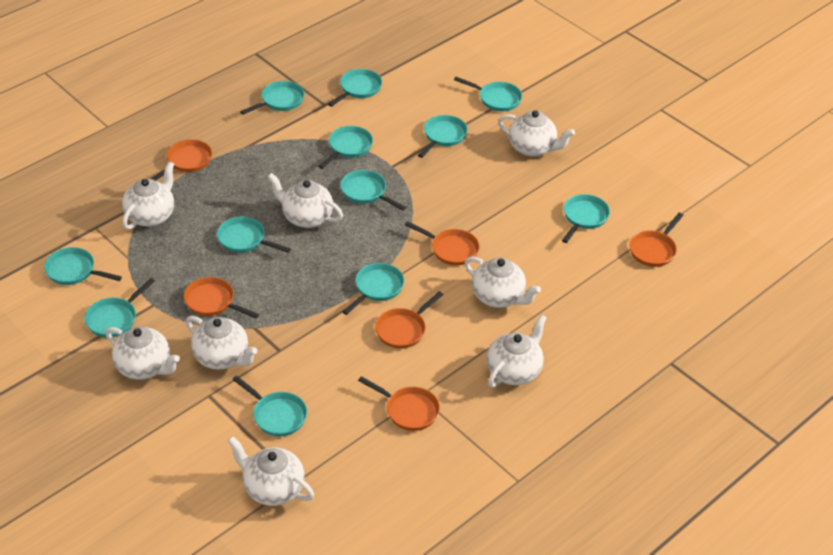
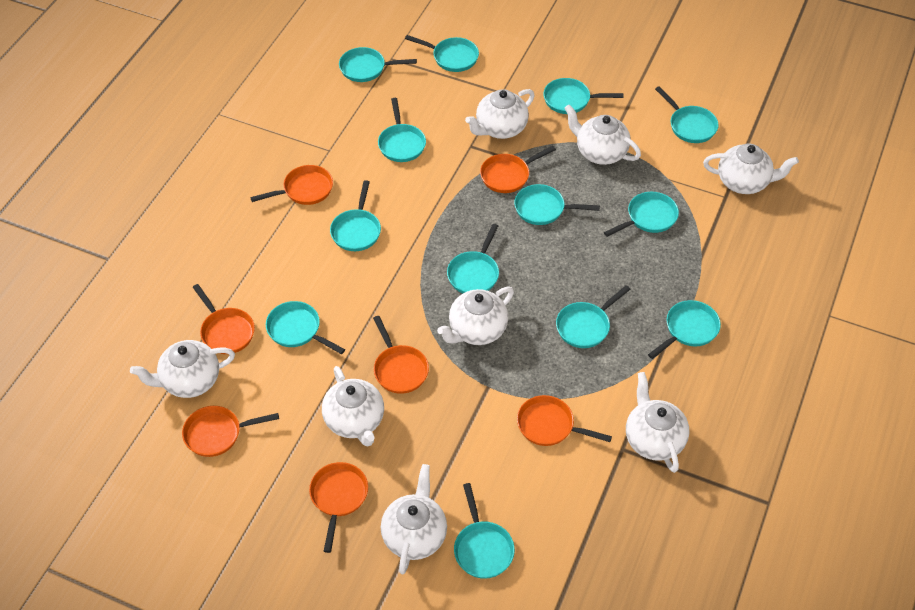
orange pan: 6 -> 7
turquoise pan: 12 -> 13

